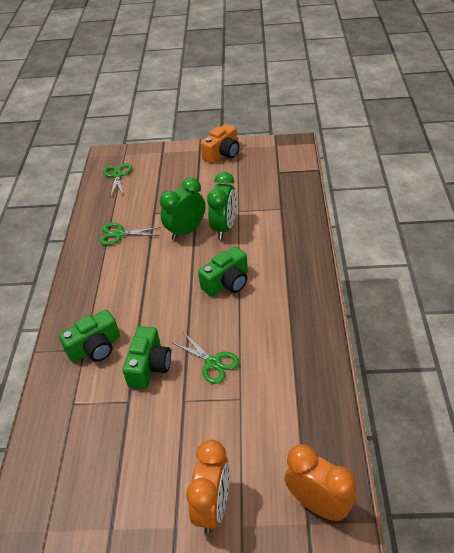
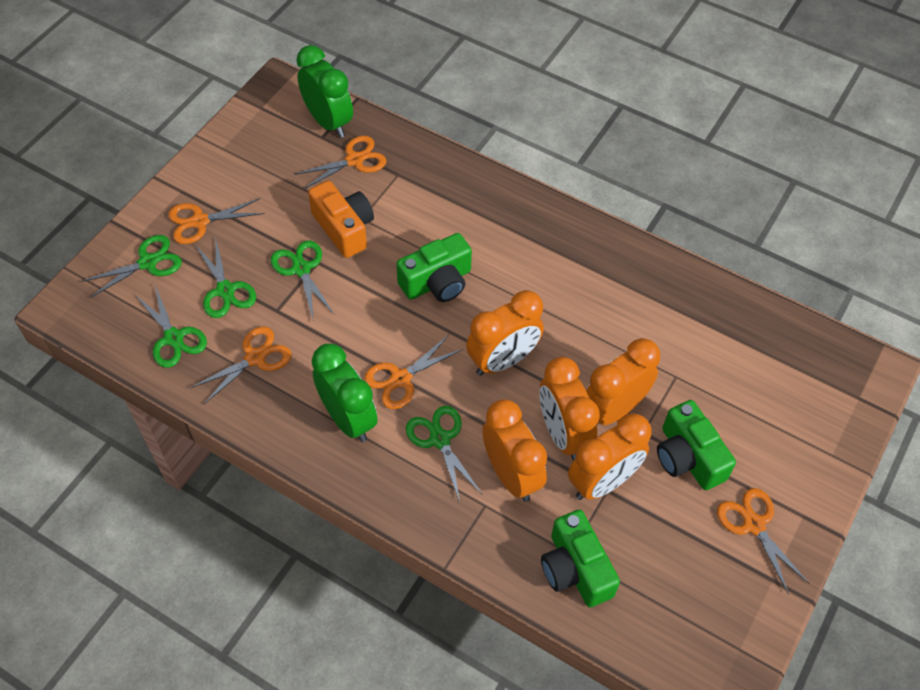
green scissors: 3 -> 5
orange clock: 2 -> 5
orange scissors: 0 -> 5

